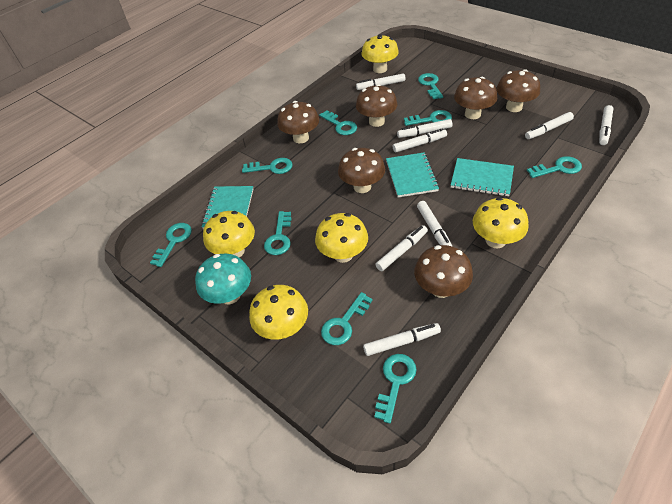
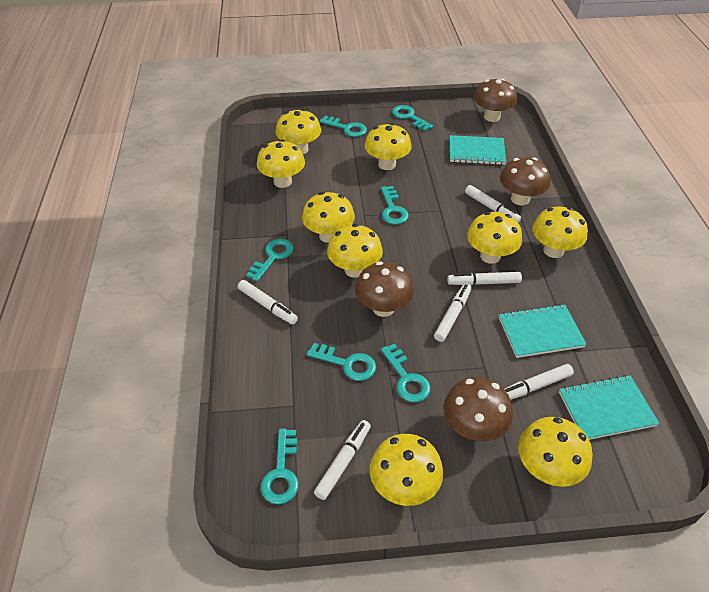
brown mushroom: 6 -> 4
turquoise key: 9 -> 7
turquoise mushroom: 1 -> 0
white marker: 8 -> 6
yellow mushroom: 5 -> 9

